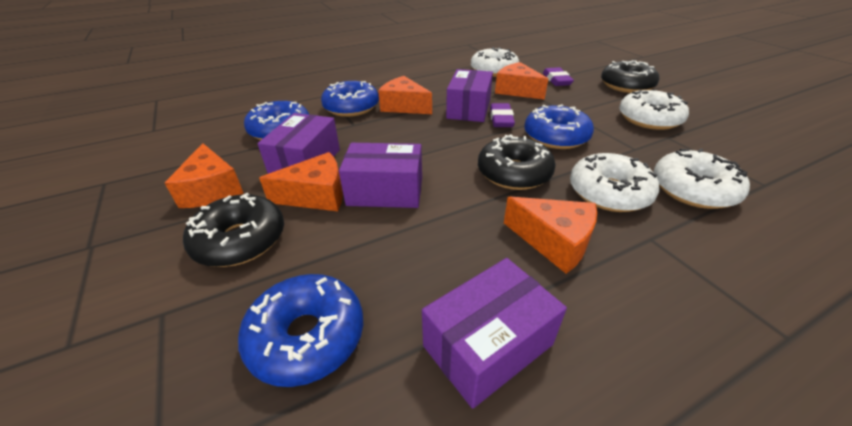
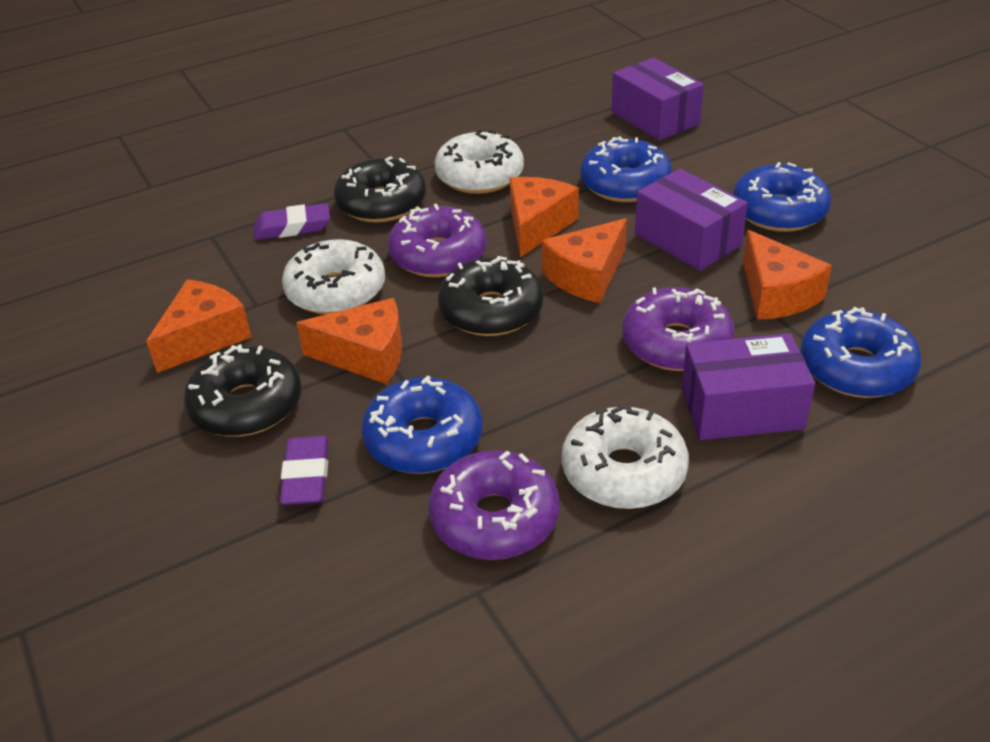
purple box: 4 -> 3
purple donut: 0 -> 3
white donut: 4 -> 3

